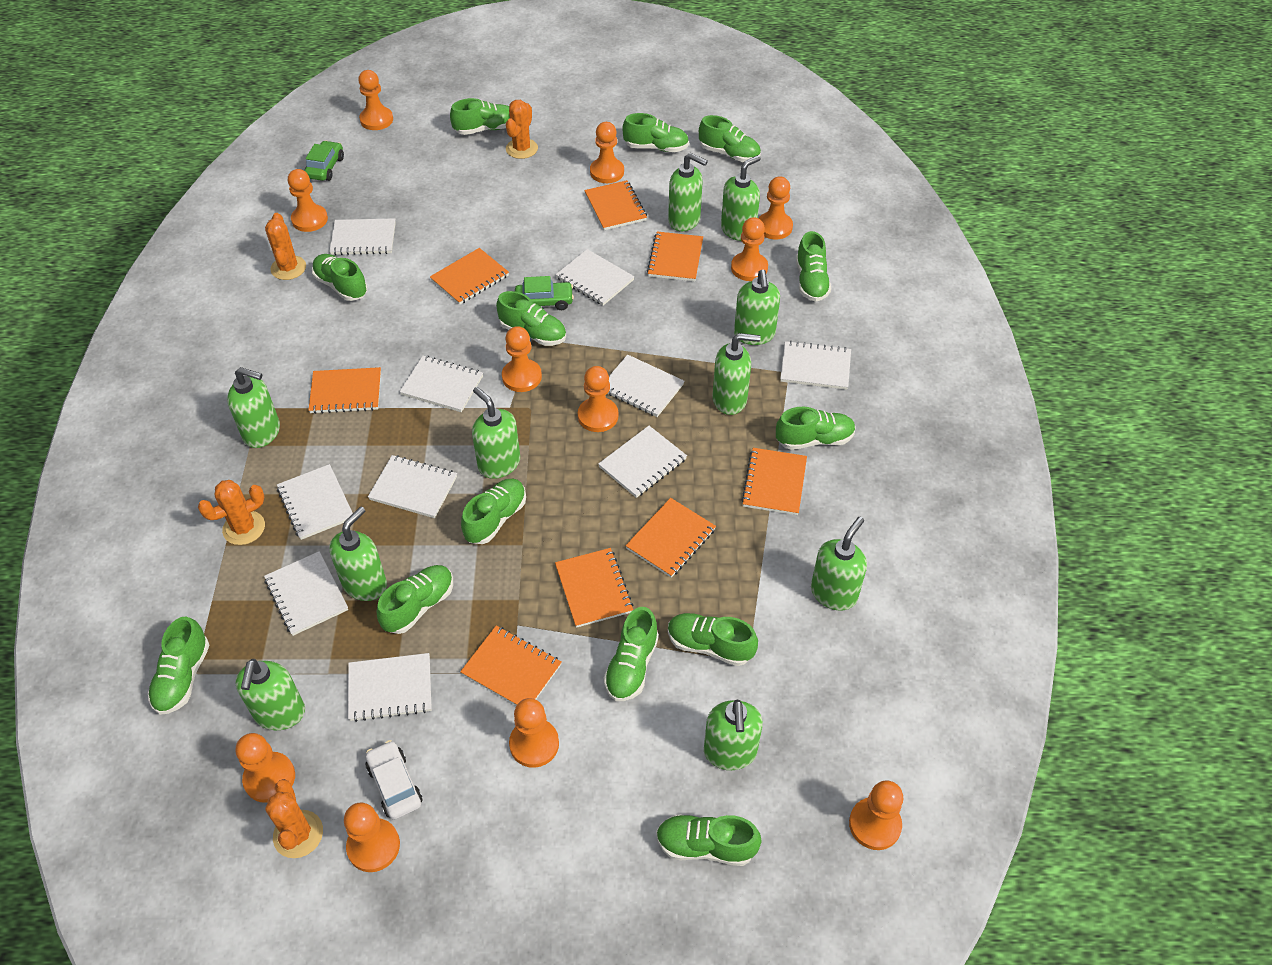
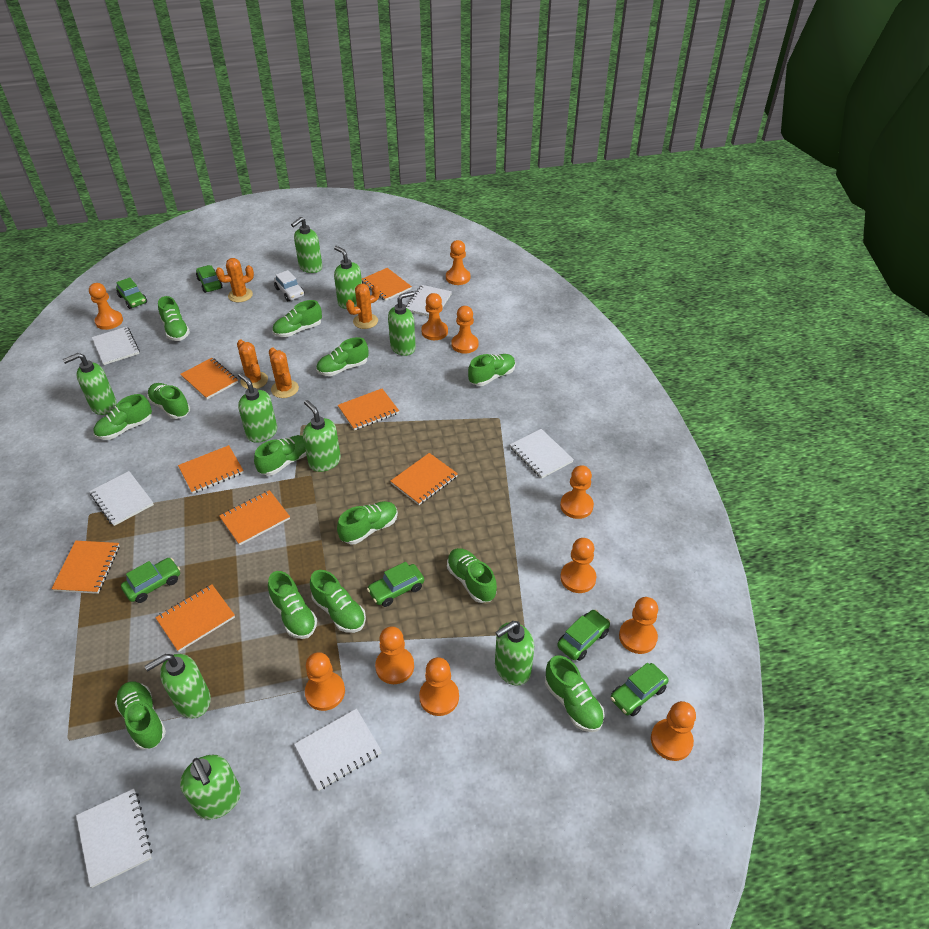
green car: 2 -> 6
green soap dispenser: 10 -> 9
white notebook: 10 -> 6

